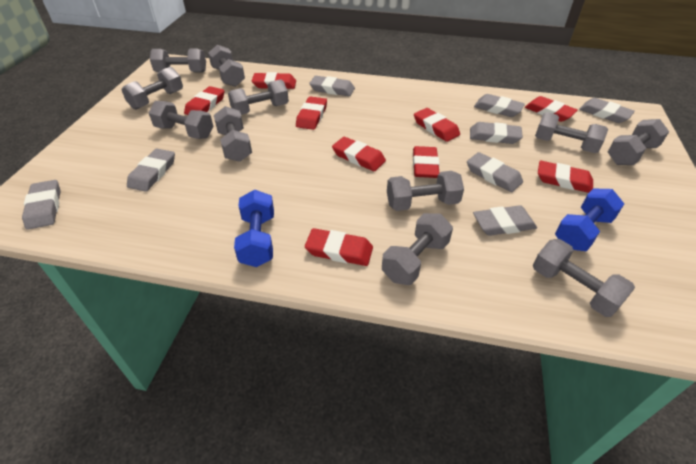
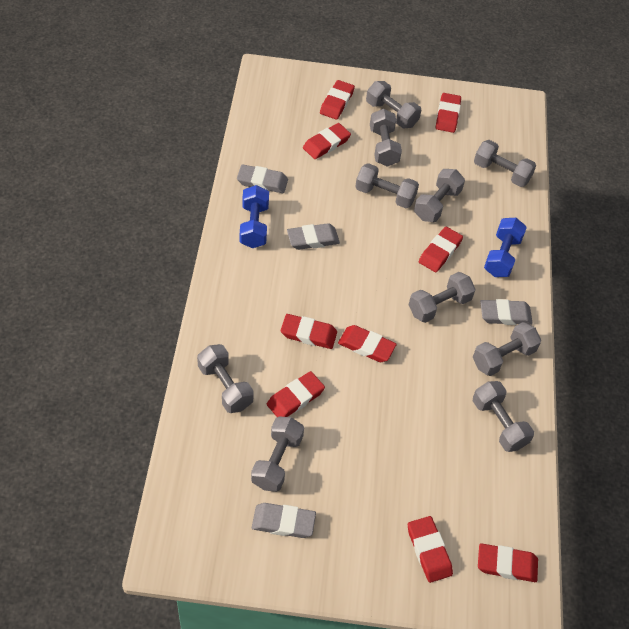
grey dumbbell: 11 -> 10
grey eraser: 8 -> 4

